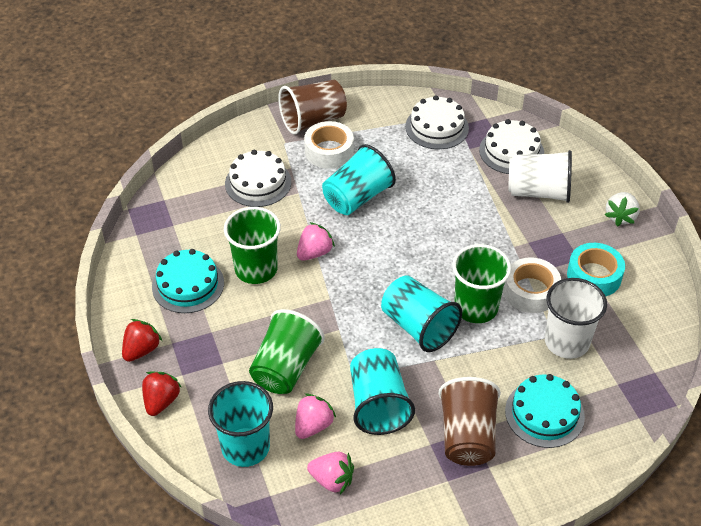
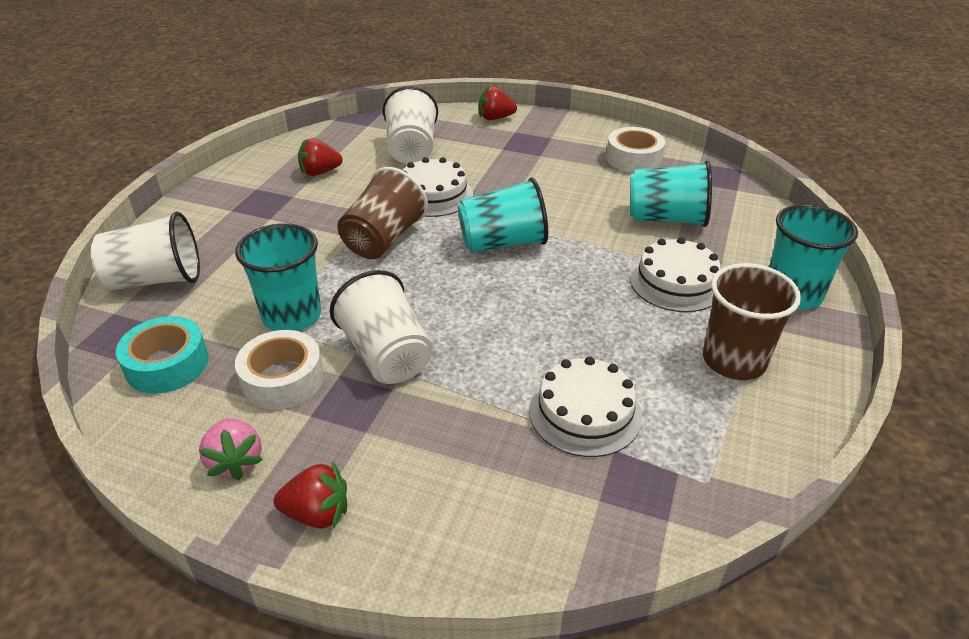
green cup: 3 -> 0
pink strawberry: 3 -> 1
red strawberry: 2 -> 3
turquoise cake: 2 -> 0
white cup: 2 -> 3
white strawberry: 1 -> 0

